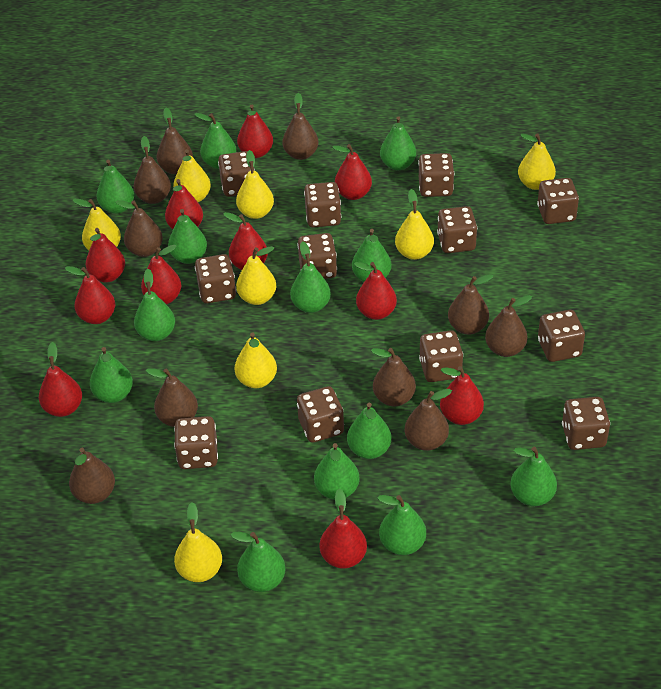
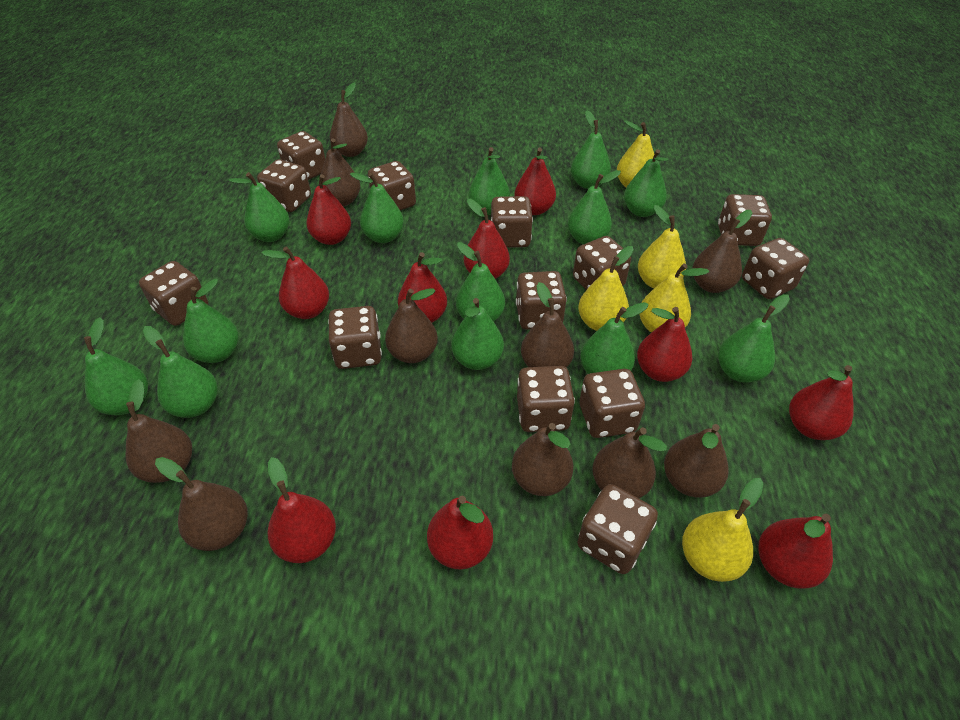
brown dice: 12 -> 13
red pear: 11 -> 10
yellow pear: 8 -> 5

